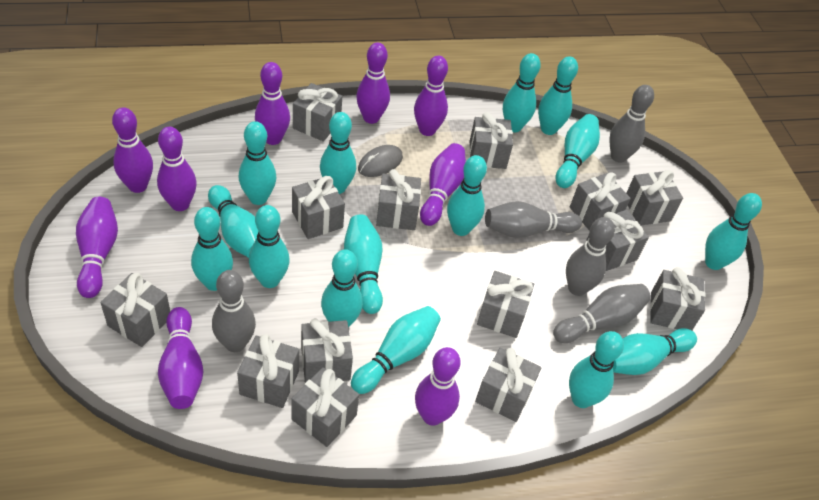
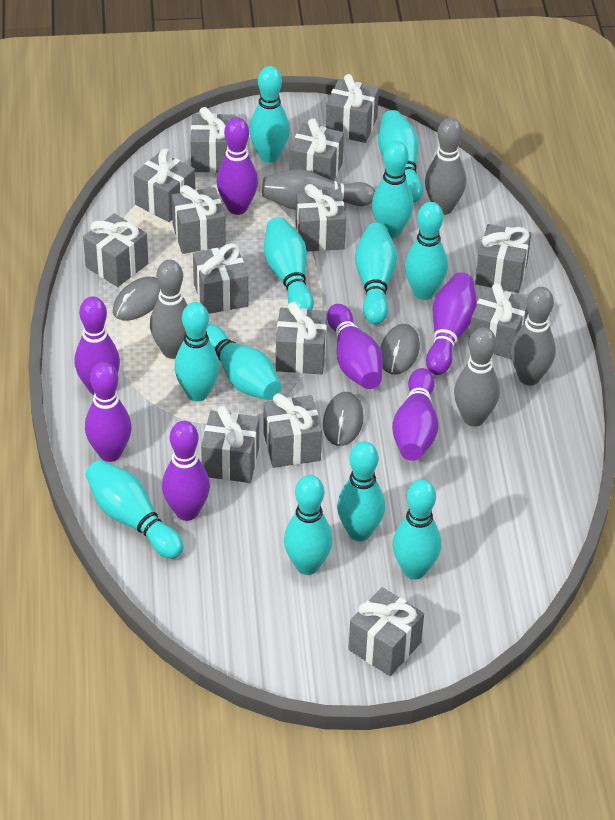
grey mouse: 1 -> 3
purple bowling pin: 9 -> 7
turquoise bowling pin: 15 -> 12

